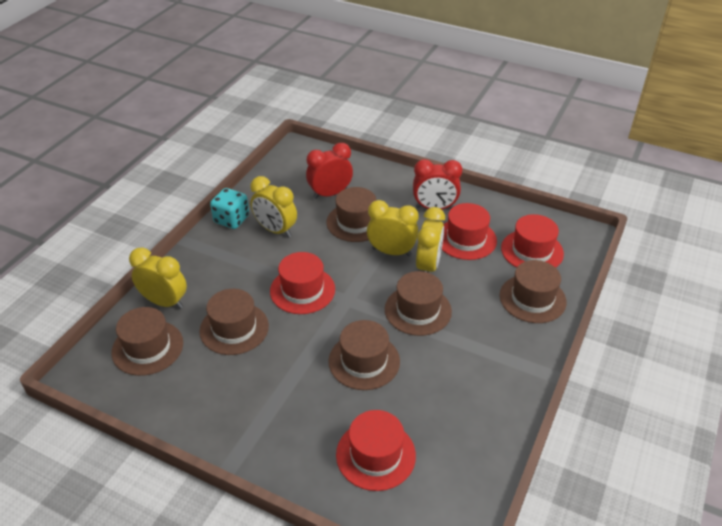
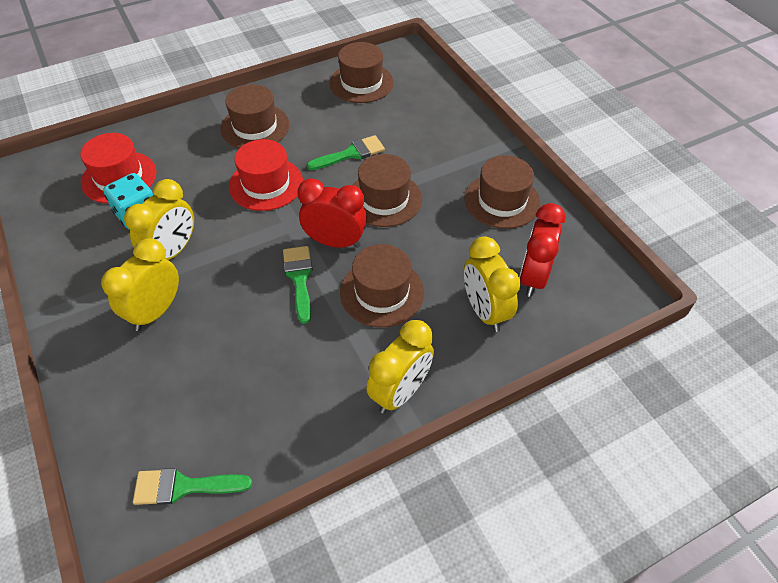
brown hat: 6 -> 5
green brush: 0 -> 3
red hat: 4 -> 2

